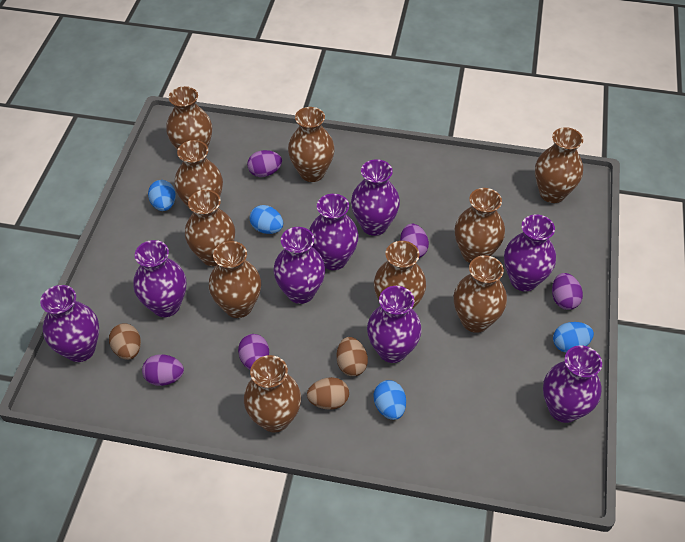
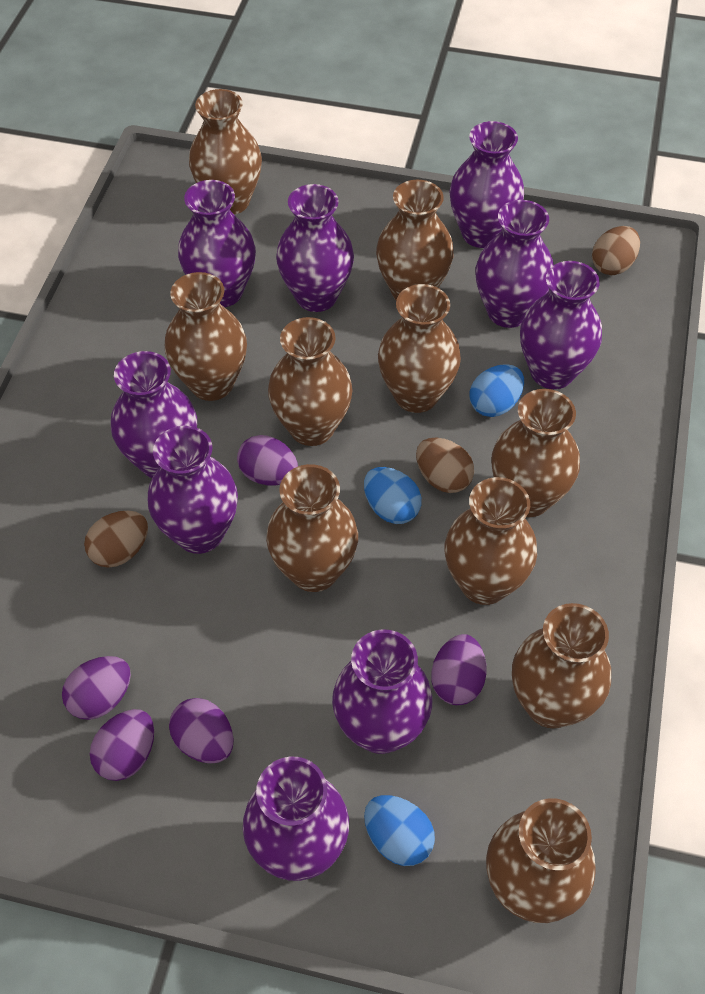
blue egg: 4 -> 3
purple vase: 8 -> 9

